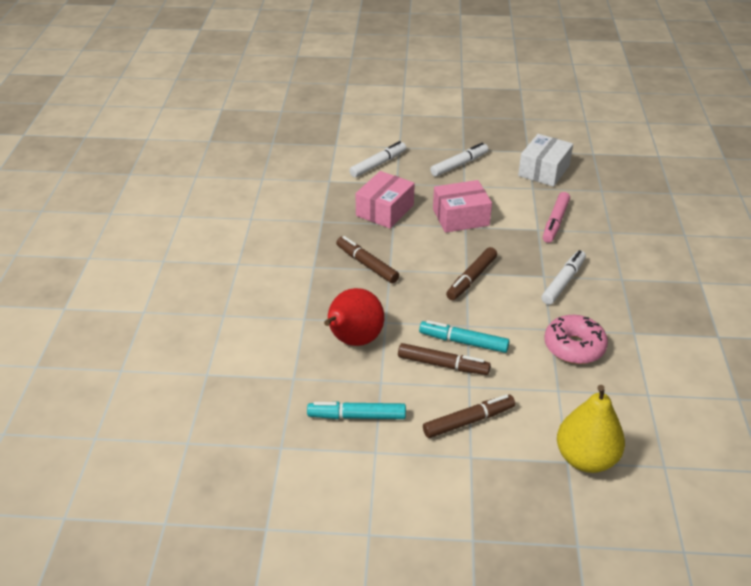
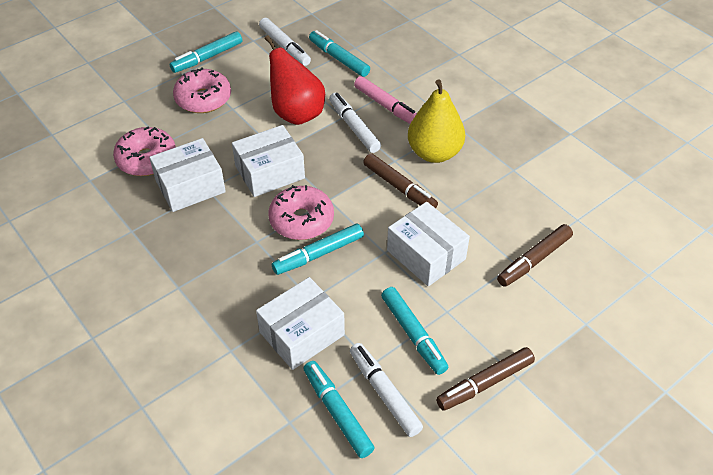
brown marker: 4 -> 3
pink box: 2 -> 0
pink donut: 1 -> 3
turquoise marker: 2 -> 5
white box: 1 -> 4

